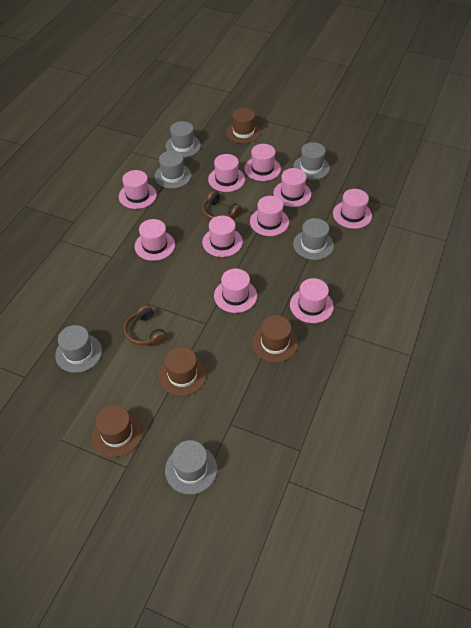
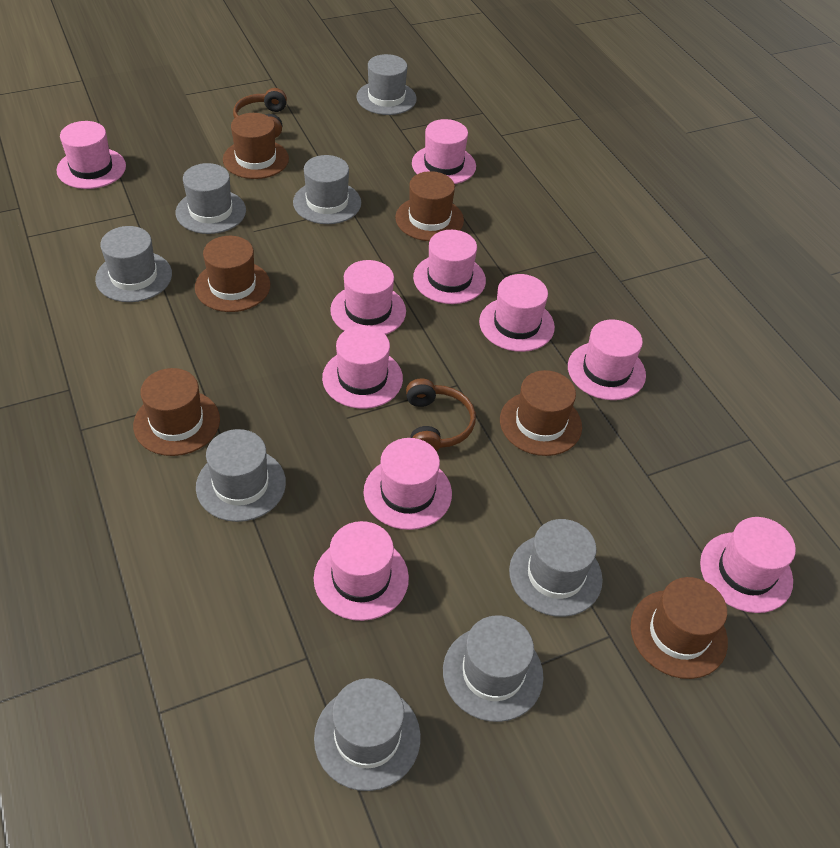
brown hat: 4 -> 6
grey hat: 6 -> 8

